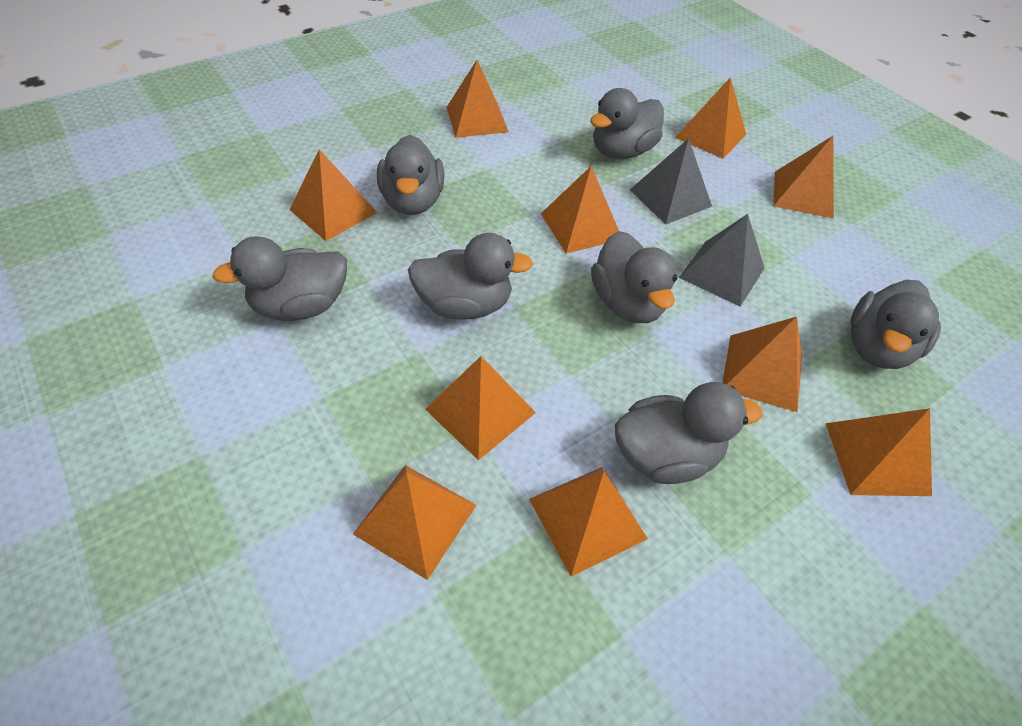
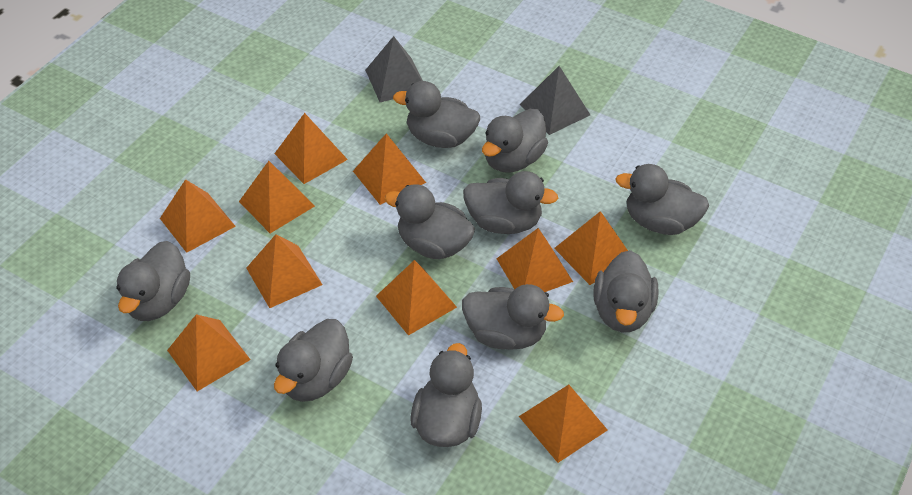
grey duck: 7 -> 10

